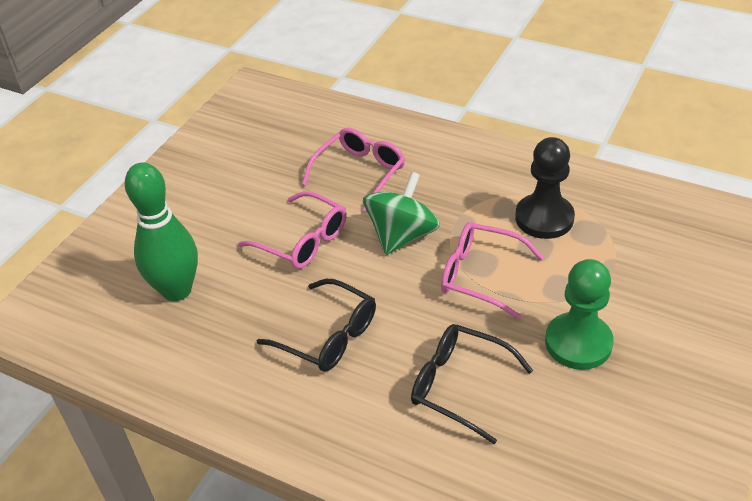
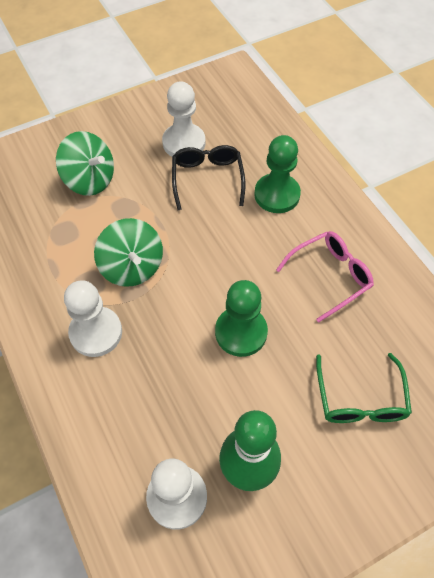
black glasses: 2 -> 1
black pawn: 1 -> 0
green glasses: 0 -> 1
green pawn: 1 -> 2
green spinning top: 1 -> 2
pink glasses: 3 -> 1
white pawn: 0 -> 3

